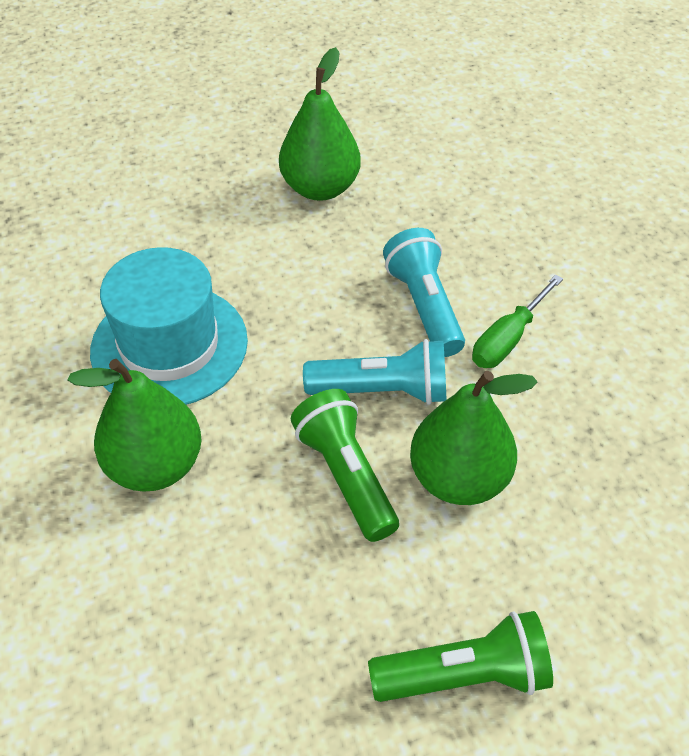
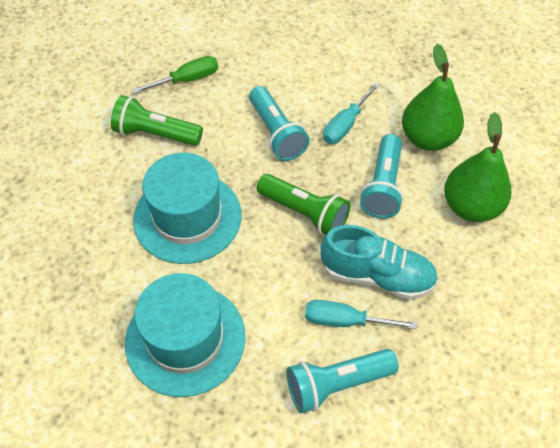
green pear: 3 -> 2
turquoise flashlight: 2 -> 3
turquoise hat: 1 -> 2
turquoise screwdriver: 0 -> 2
turquoise shoe: 0 -> 1

